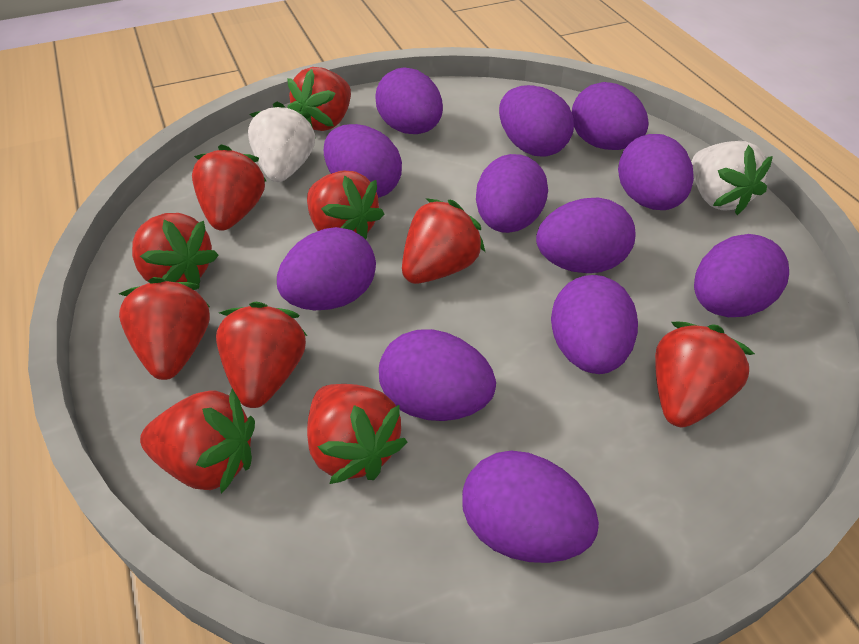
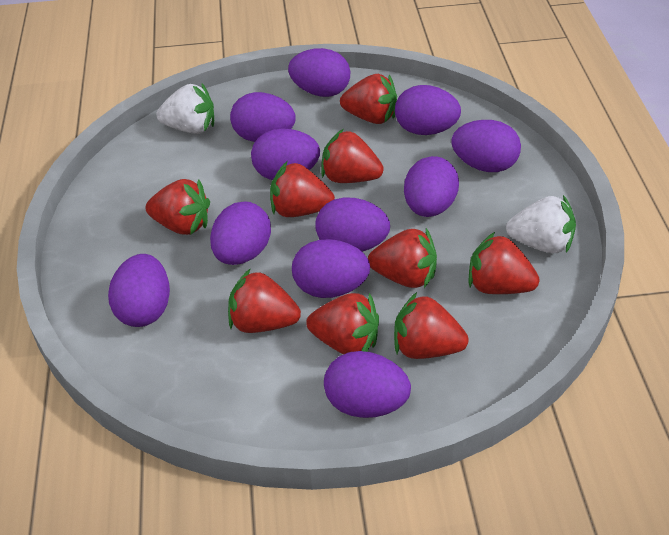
purple egg: 12 -> 11
red strawberry: 10 -> 9

